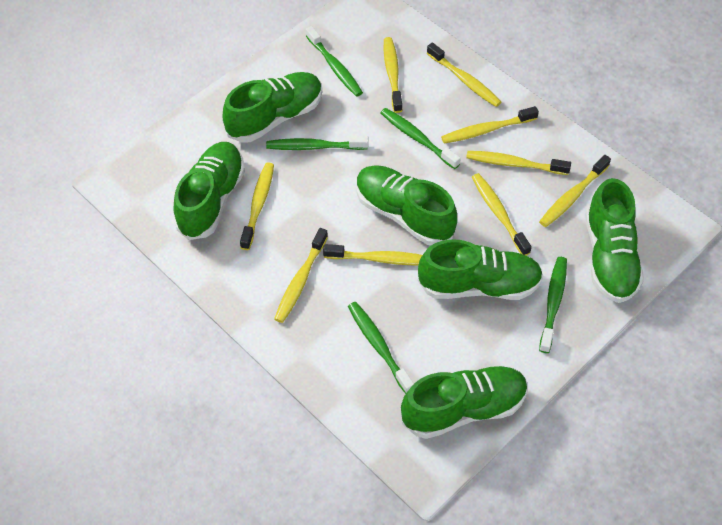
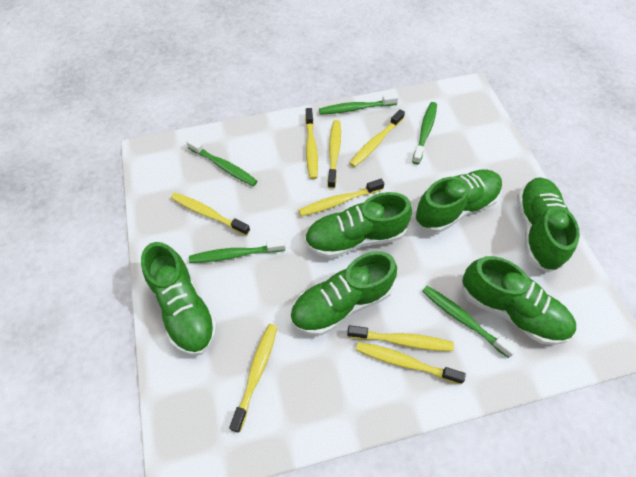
yellow toothbrush: 9 -> 8

